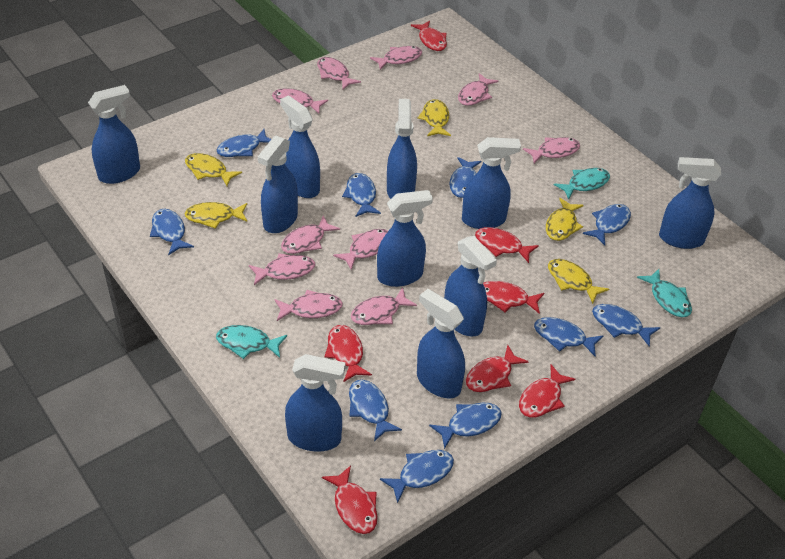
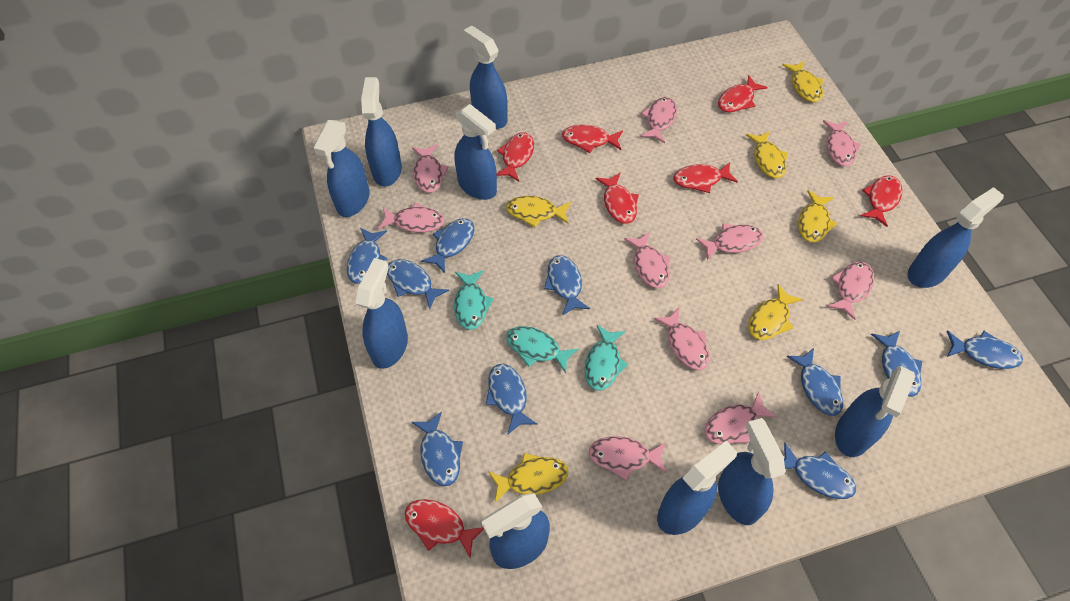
yellow fish: 5 -> 6

